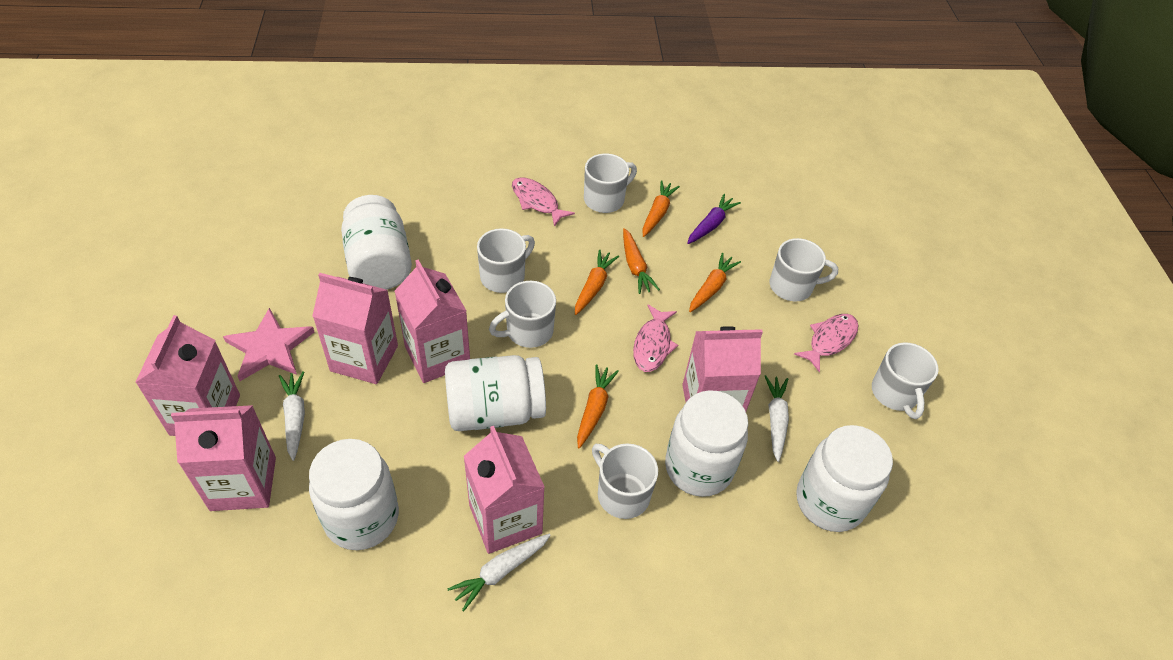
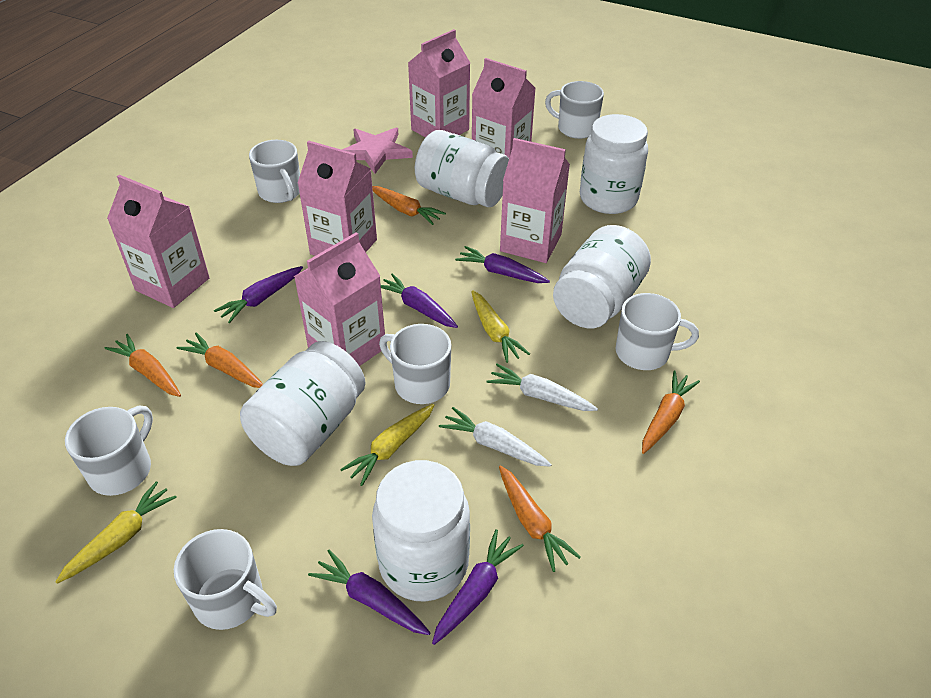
pink fish: 3 -> 0
purple carrot: 1 -> 5
white carrot: 3 -> 2
yellow carrot: 0 -> 3

